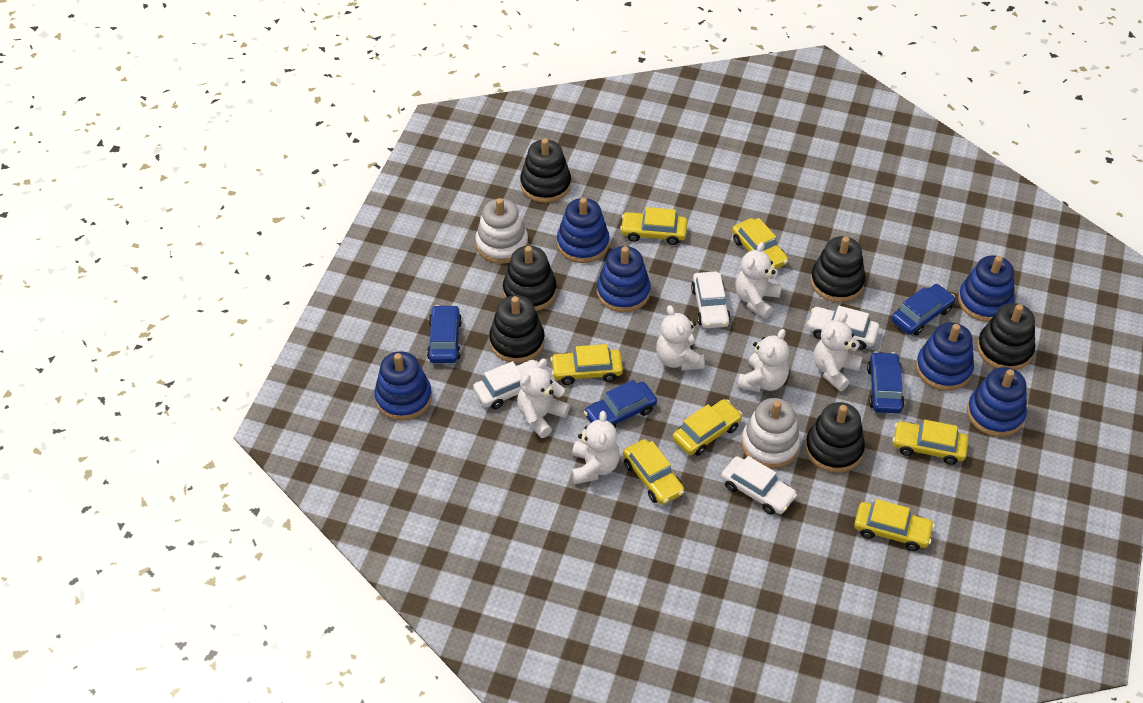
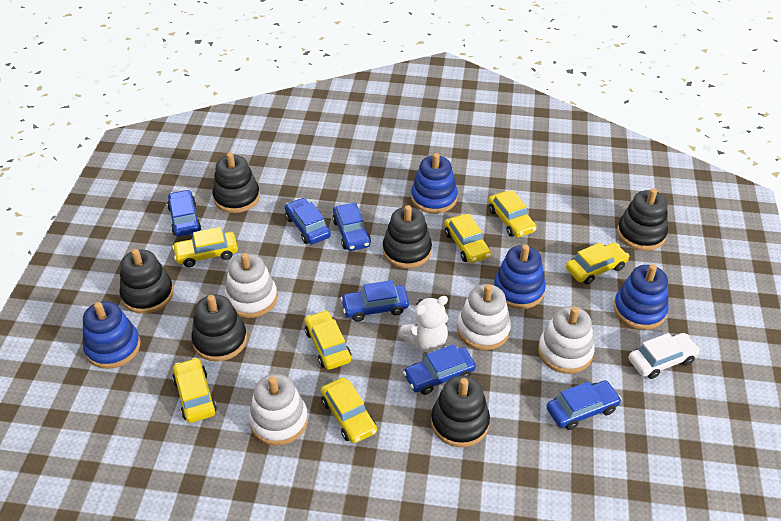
blue car: 4 -> 6
blue stacking toy: 6 -> 4
white car: 4 -> 1
white stacking toy: 2 -> 4
white teddy bear: 6 -> 1

